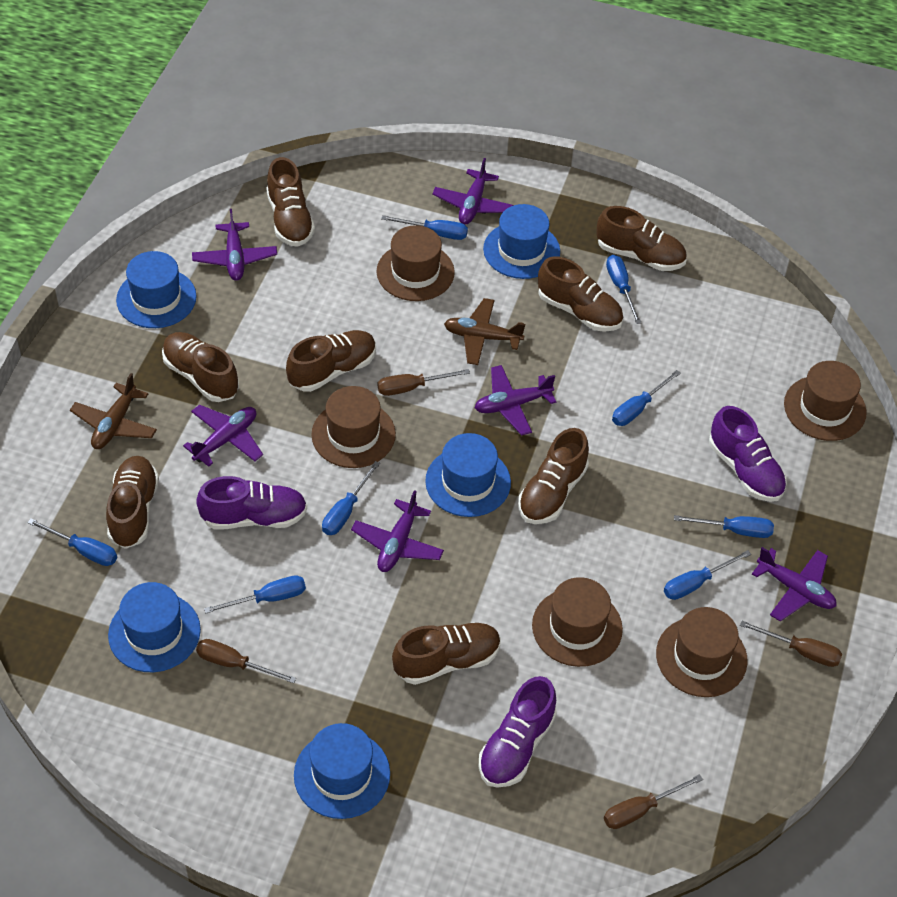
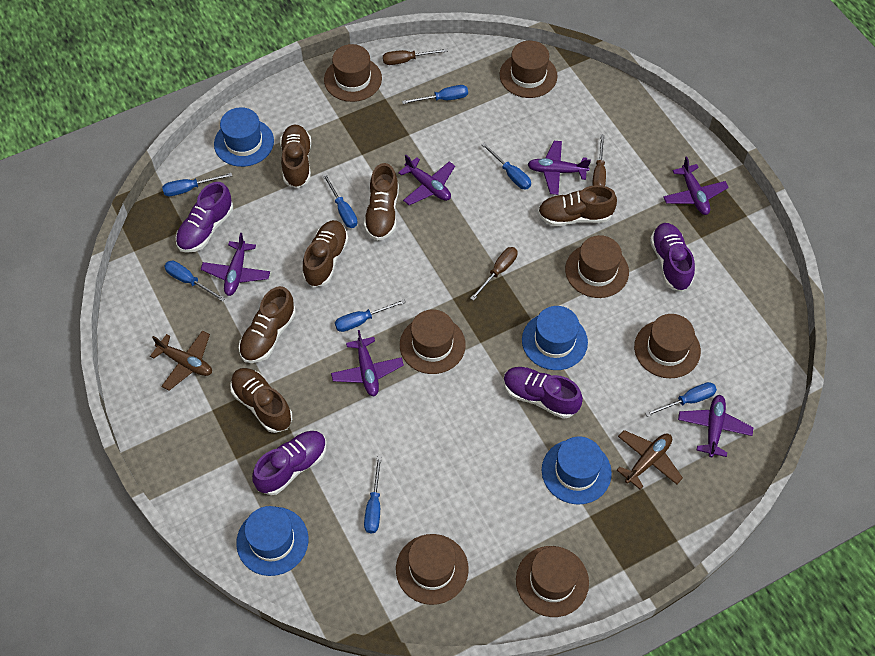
blue hat: 5 -> 4
brown hat: 5 -> 7
brown screwdriver: 4 -> 3
brown shoe: 8 -> 6
purple shoe: 3 -> 4

